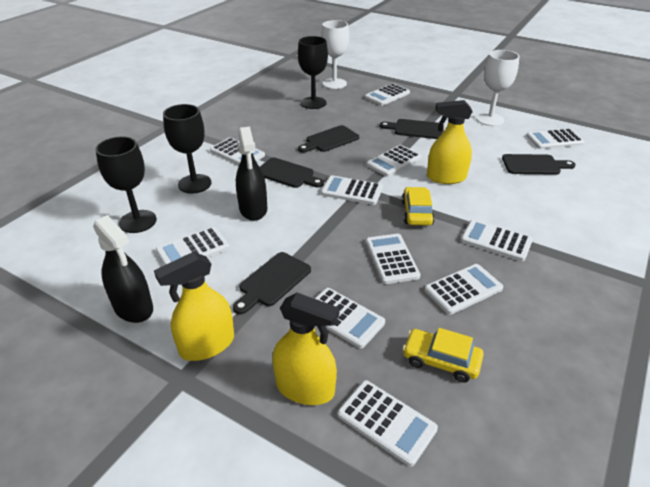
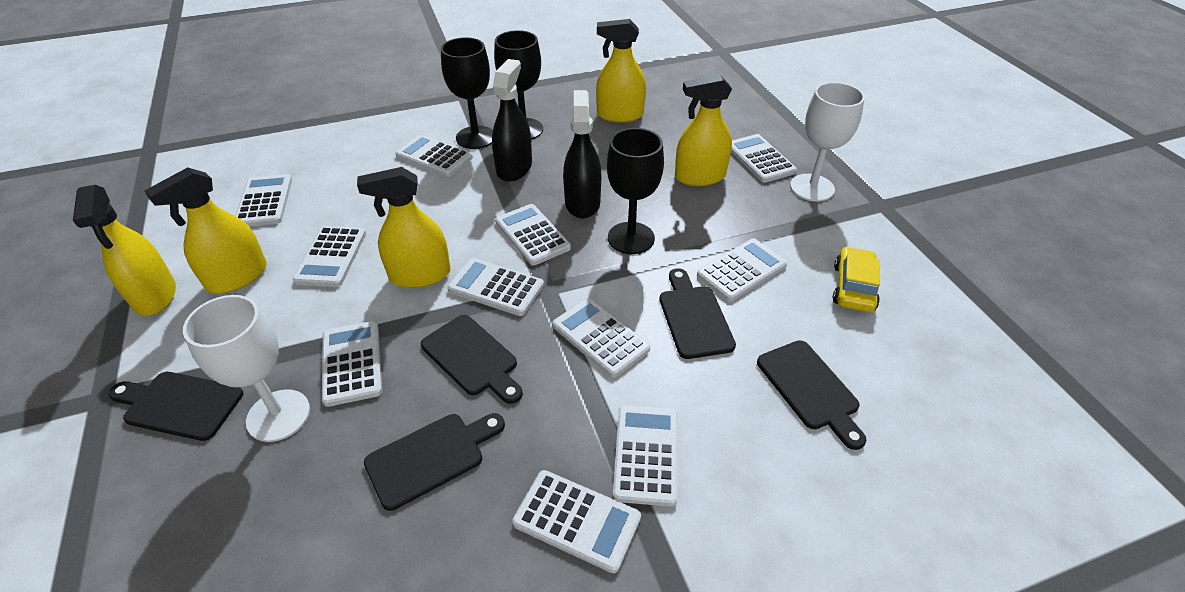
yellow car: 2 -> 1
yellow spray bottle: 3 -> 5

